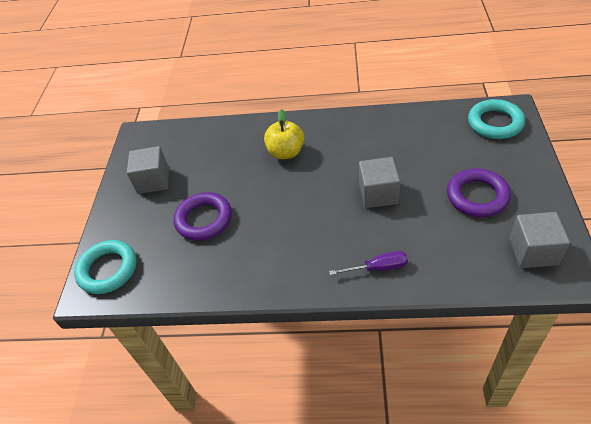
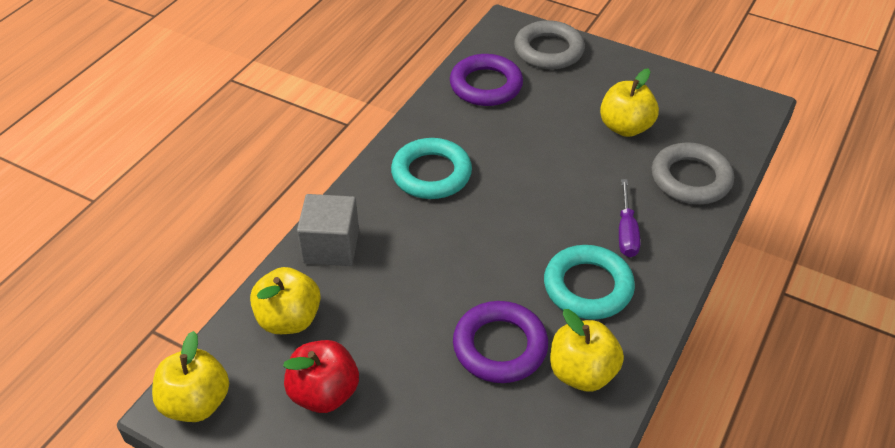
grey cube: 3 -> 1
grey ring: 0 -> 2
red apple: 0 -> 1
yellow apple: 1 -> 4

